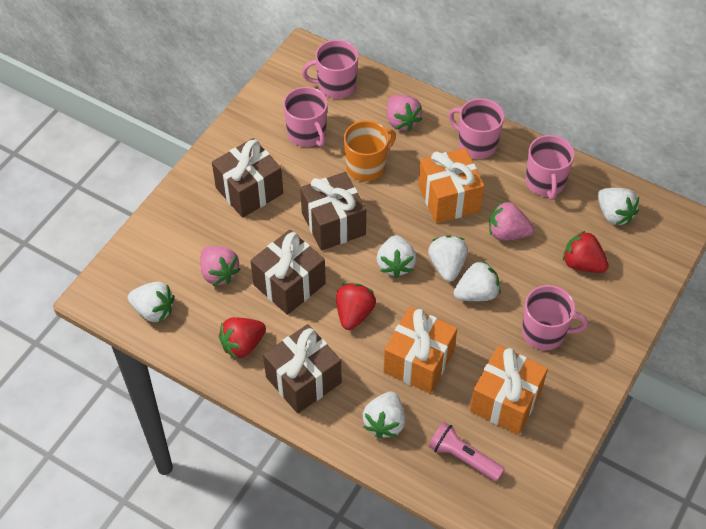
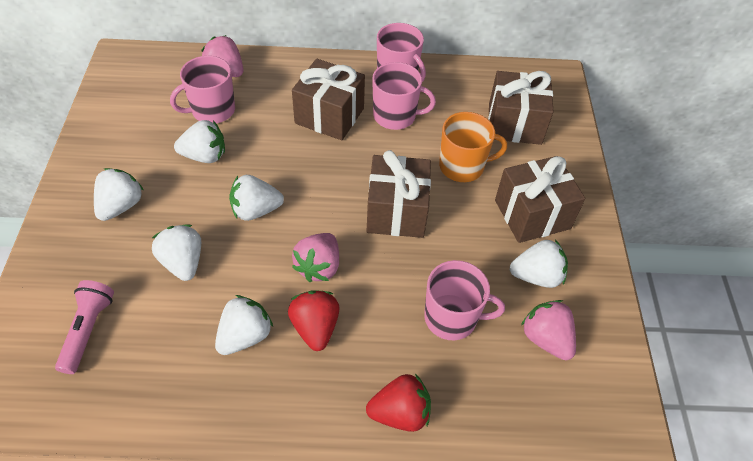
orange gift: 3 -> 0
pink mug: 5 -> 4
red strawberry: 3 -> 2

